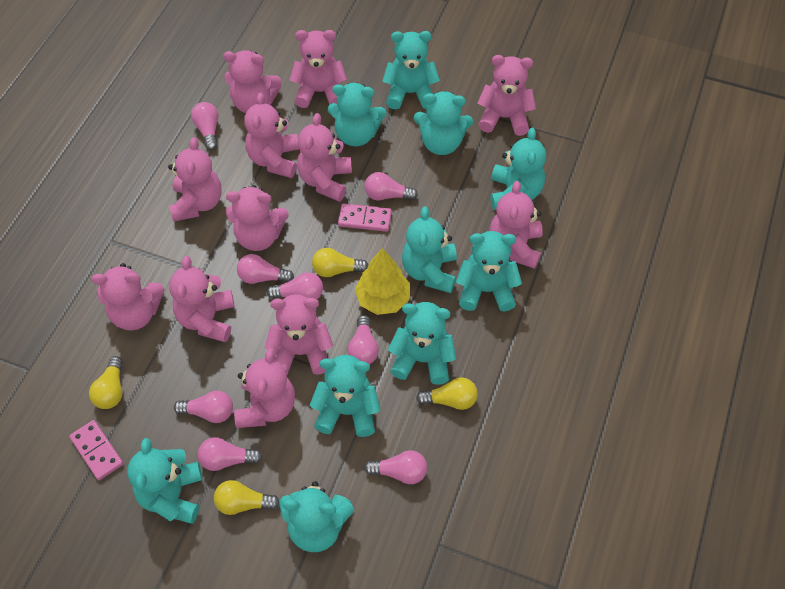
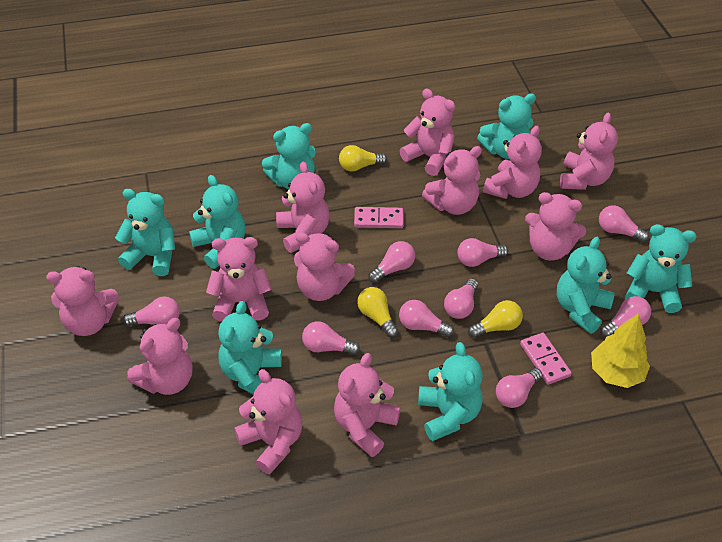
pink light bulb: 8 -> 9
turquoise teddy bear: 10 -> 8
yellow light bulb: 4 -> 3

